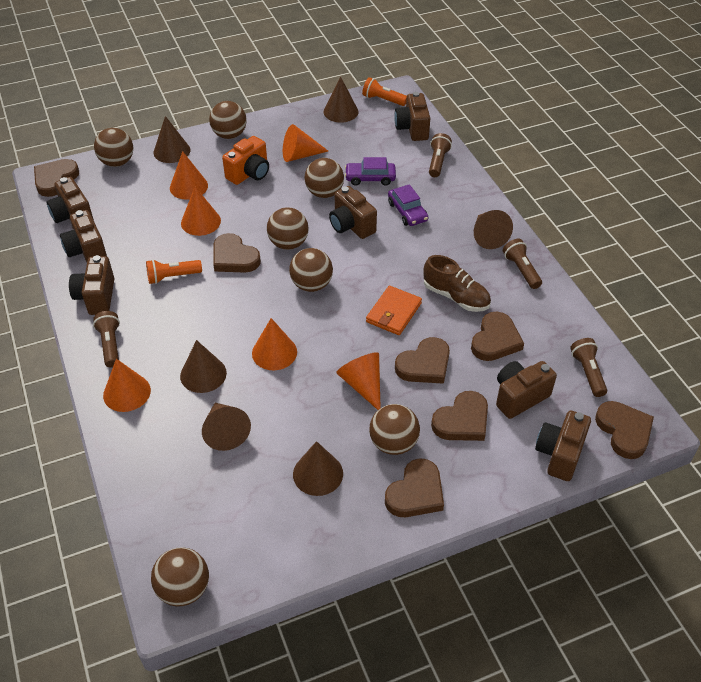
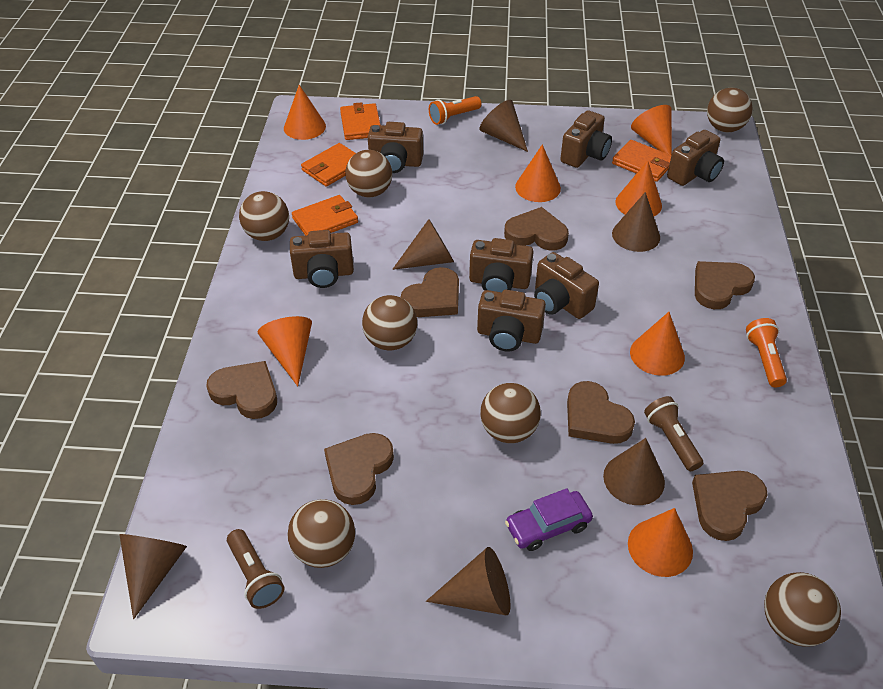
brown flashlight: 4 -> 2
brown shoe: 1 -> 0
orange camera: 1 -> 0
orange cone: 6 -> 7
orange wallet: 1 -> 4
purple car: 2 -> 1

